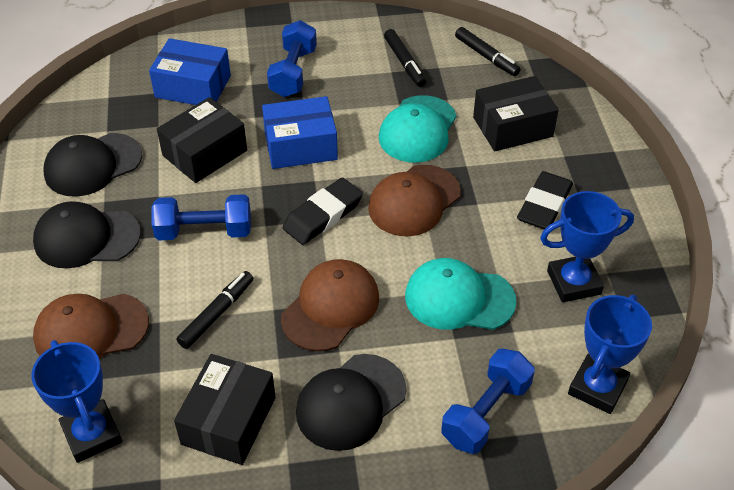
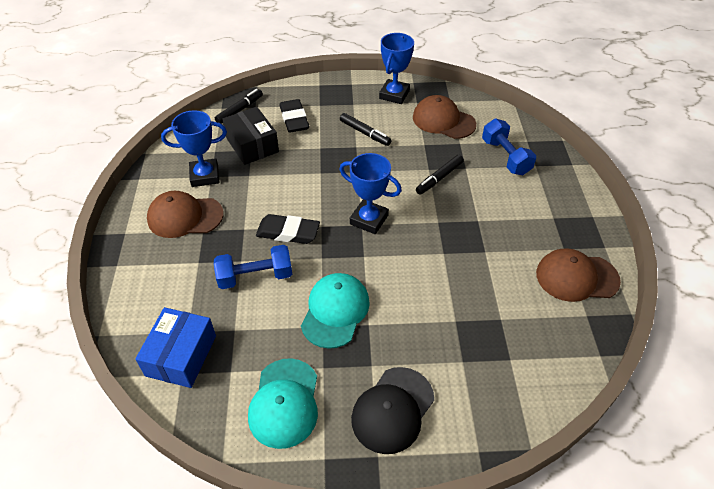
black box: 3 -> 1
black cap: 3 -> 1
blue box: 2 -> 1
blue dumbbell: 3 -> 2

